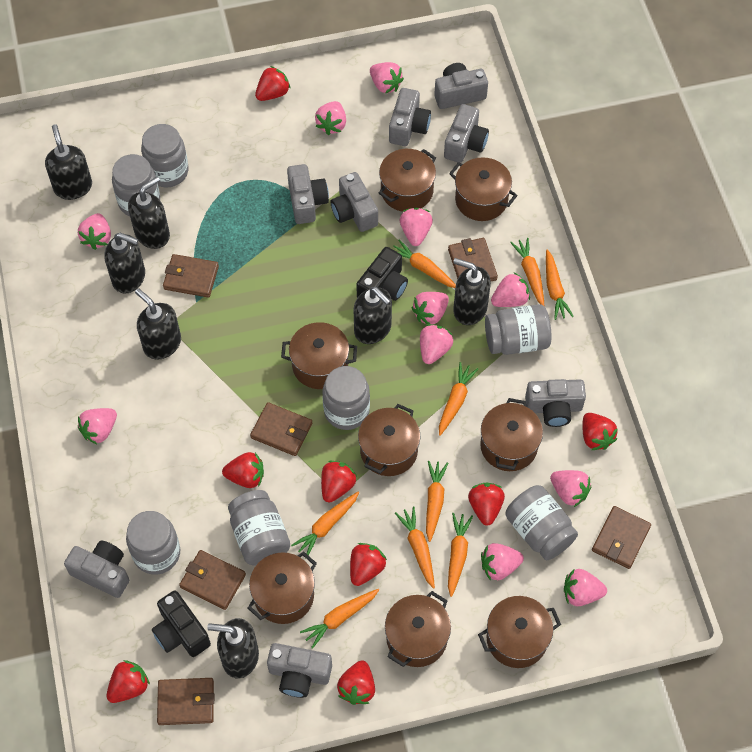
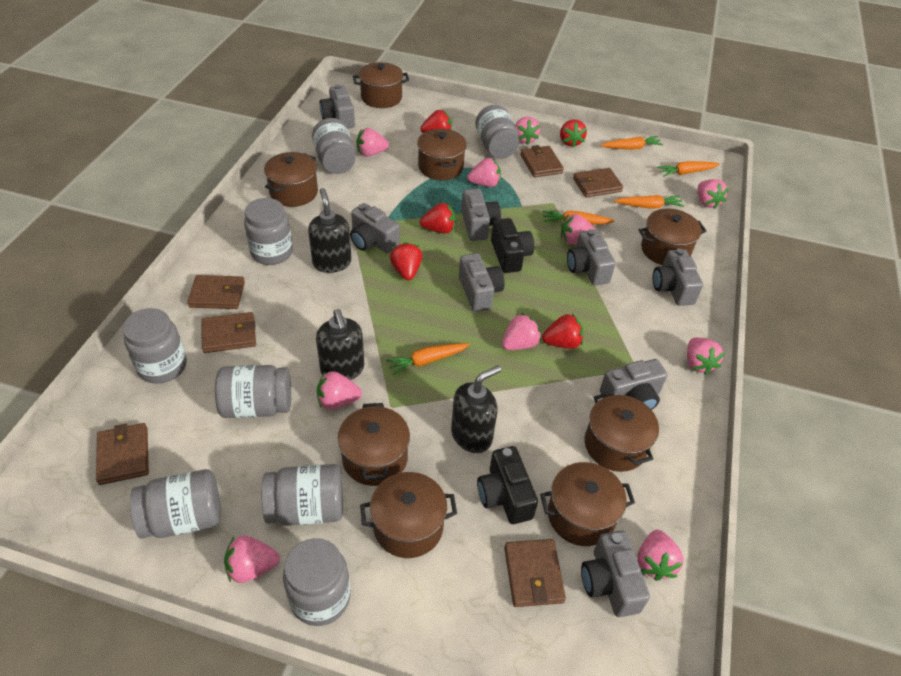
black soap dispenser: 7 -> 3
grey jar: 7 -> 8
orange carrot: 9 -> 5
pink strawberry: 11 -> 10
red strawberry: 8 -> 5

